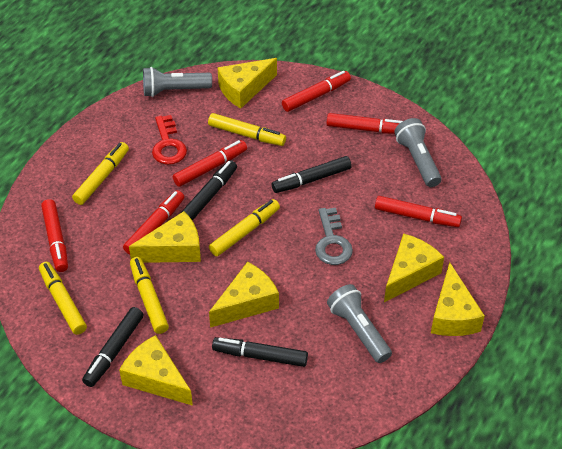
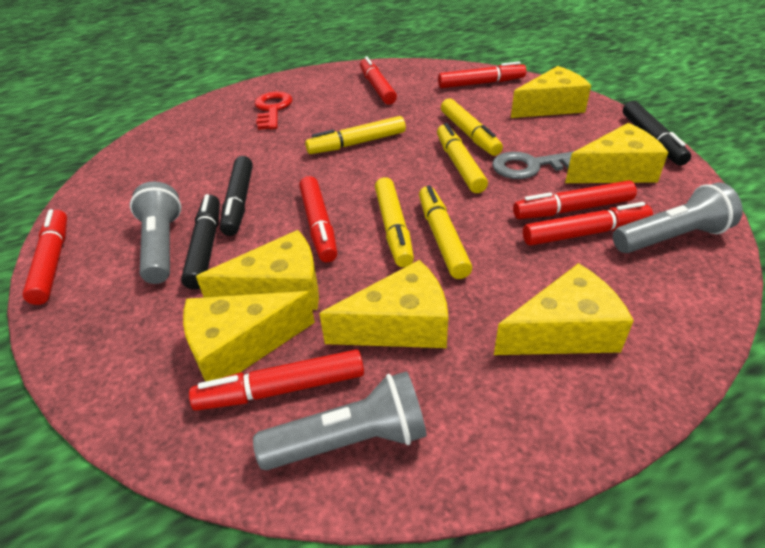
black marker: 4 -> 3
red marker: 6 -> 7

